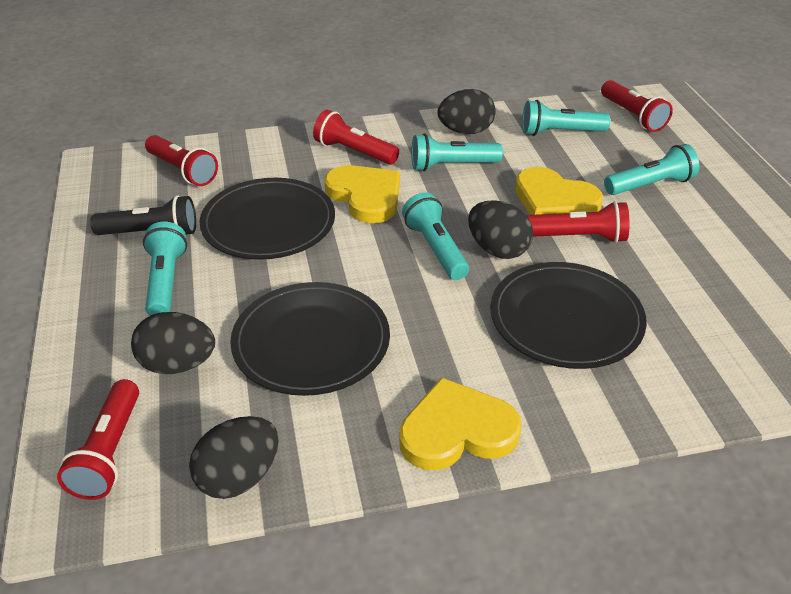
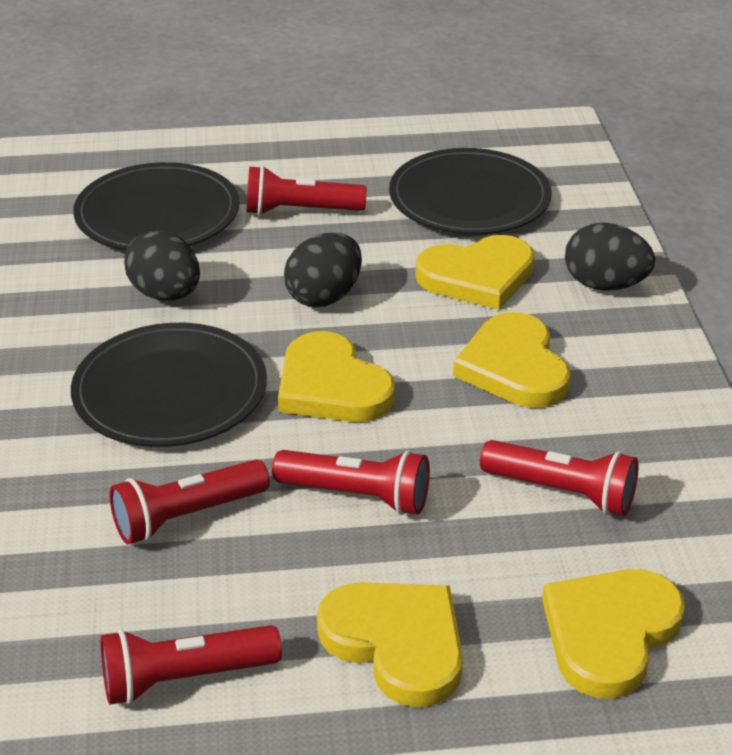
black egg: 4 -> 3
black flashlight: 1 -> 0
turquoise flashlight: 5 -> 0
yellow heart: 3 -> 5

